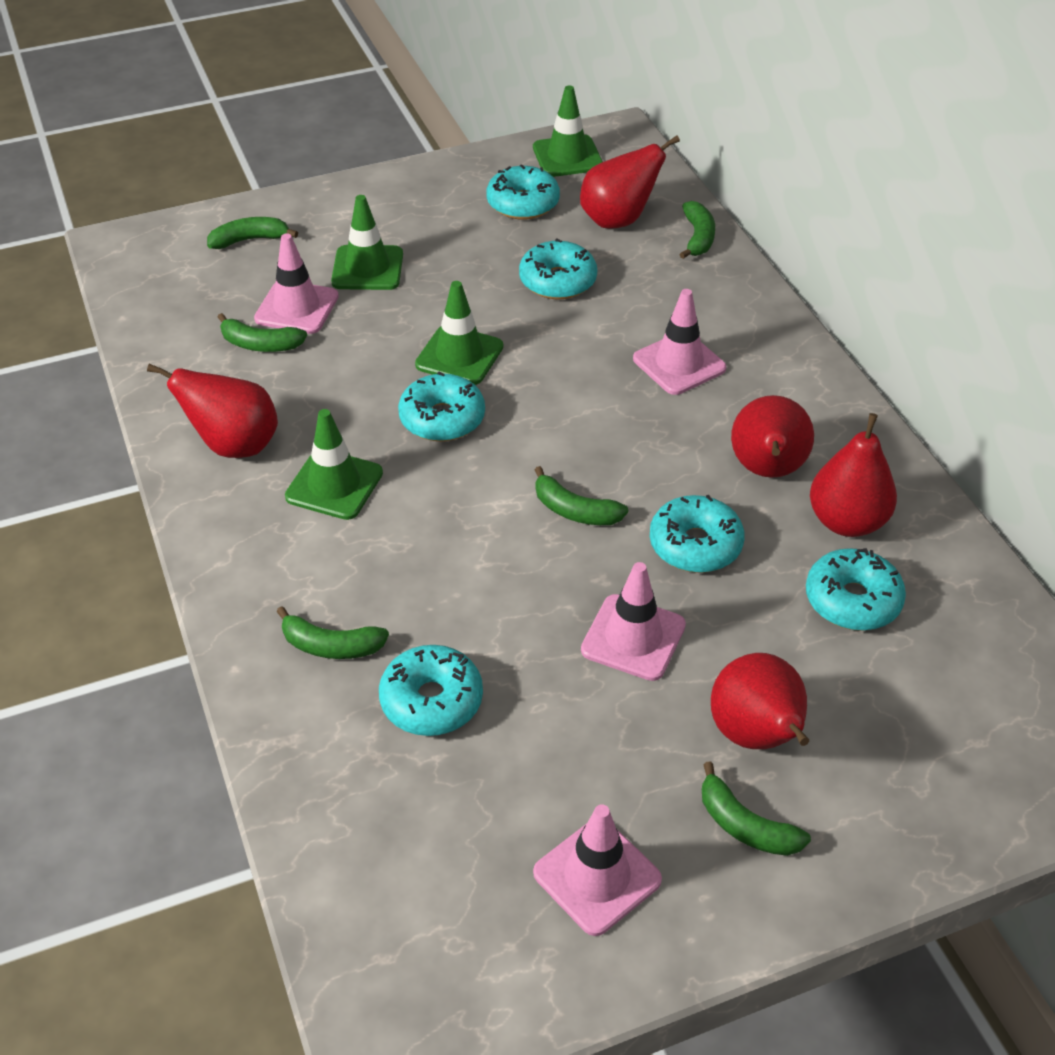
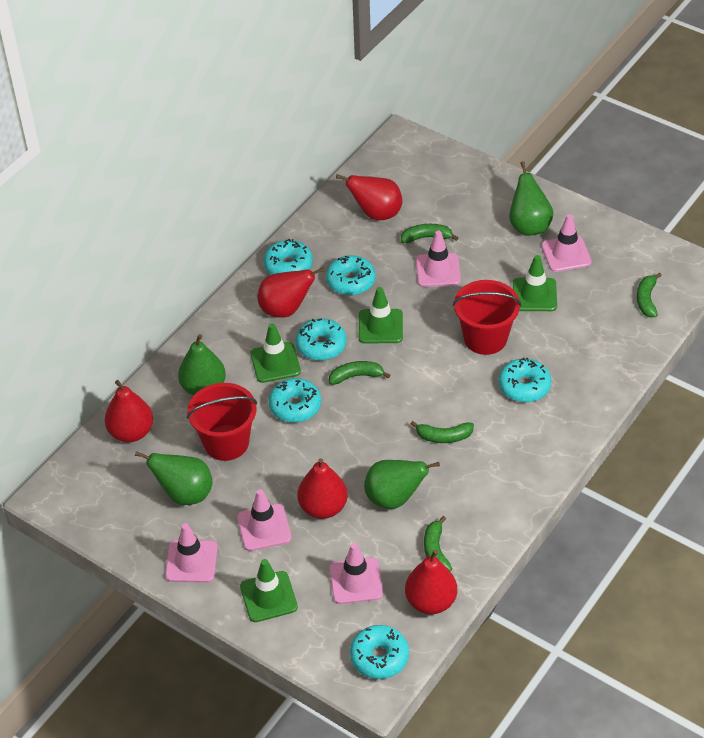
green banana: 6 -> 5
green pear: 0 -> 4
pink traffic cone: 4 -> 5
red bucket: 0 -> 2

